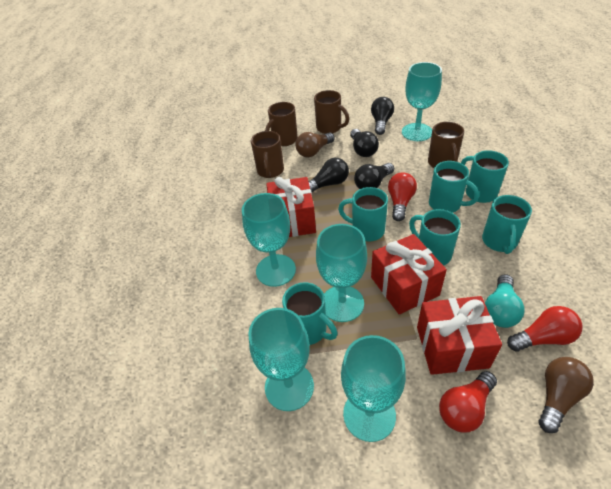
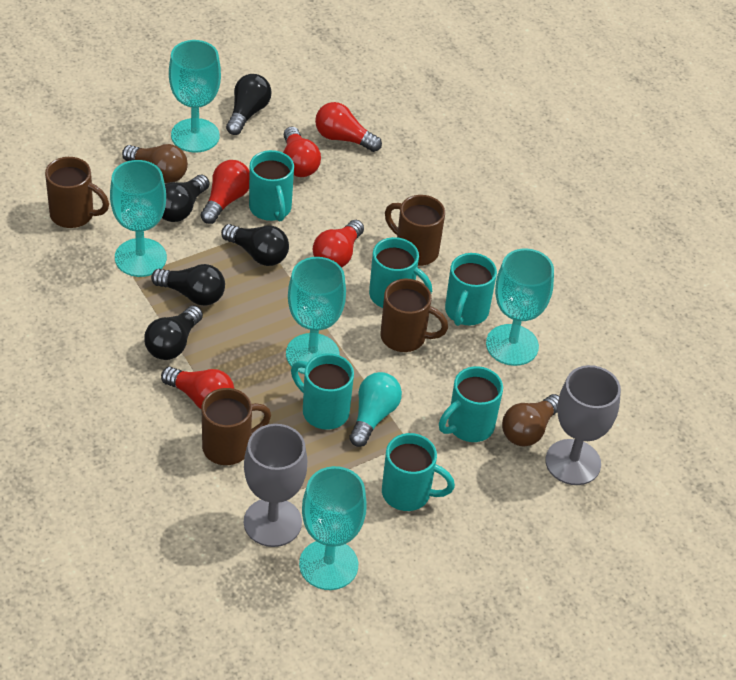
black light bulb: 4 -> 5
grey goblet: 0 -> 2
red gift: 3 -> 0
red light bulb: 3 -> 5

